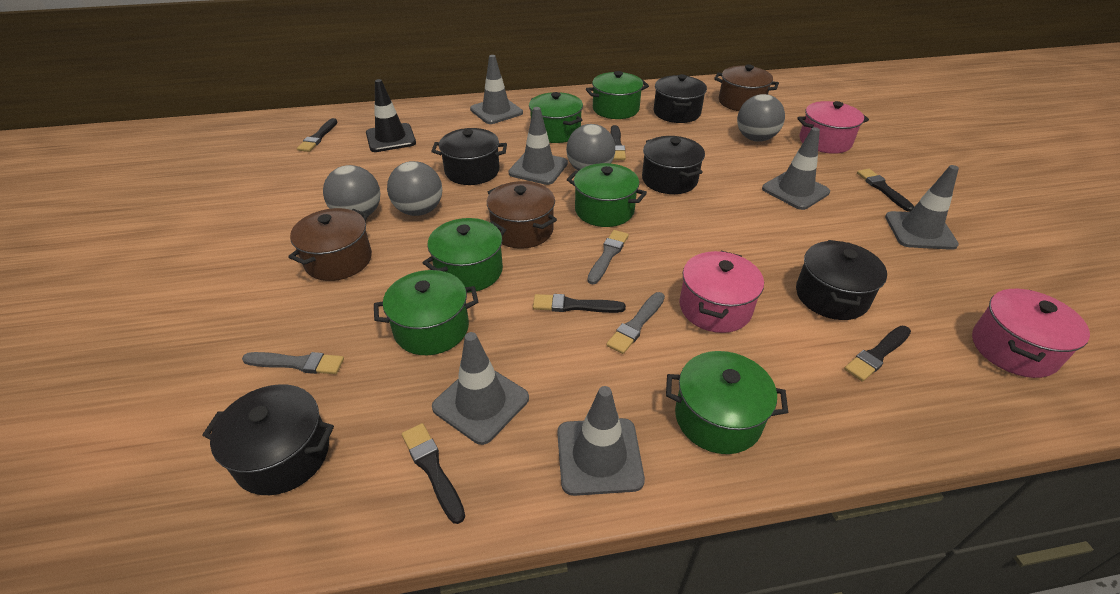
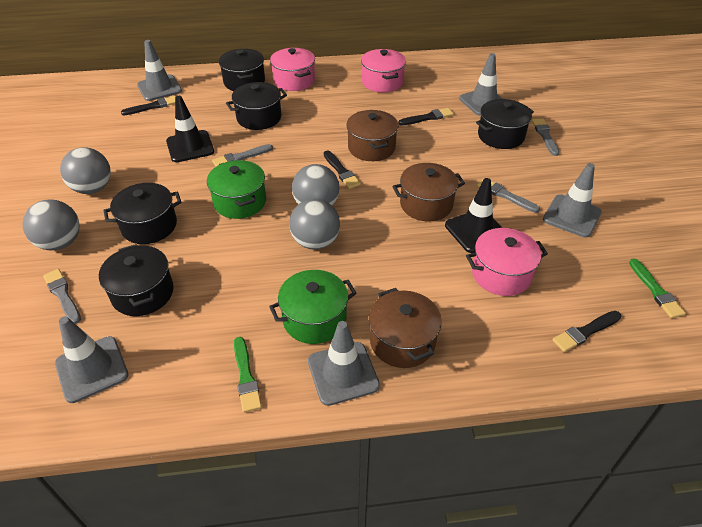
black brush: 6 -> 4
black traffic cone: 1 -> 2
green brush: 0 -> 2
green pot: 6 -> 2
grey brush: 3 -> 4
grey traffic cone: 6 -> 5

